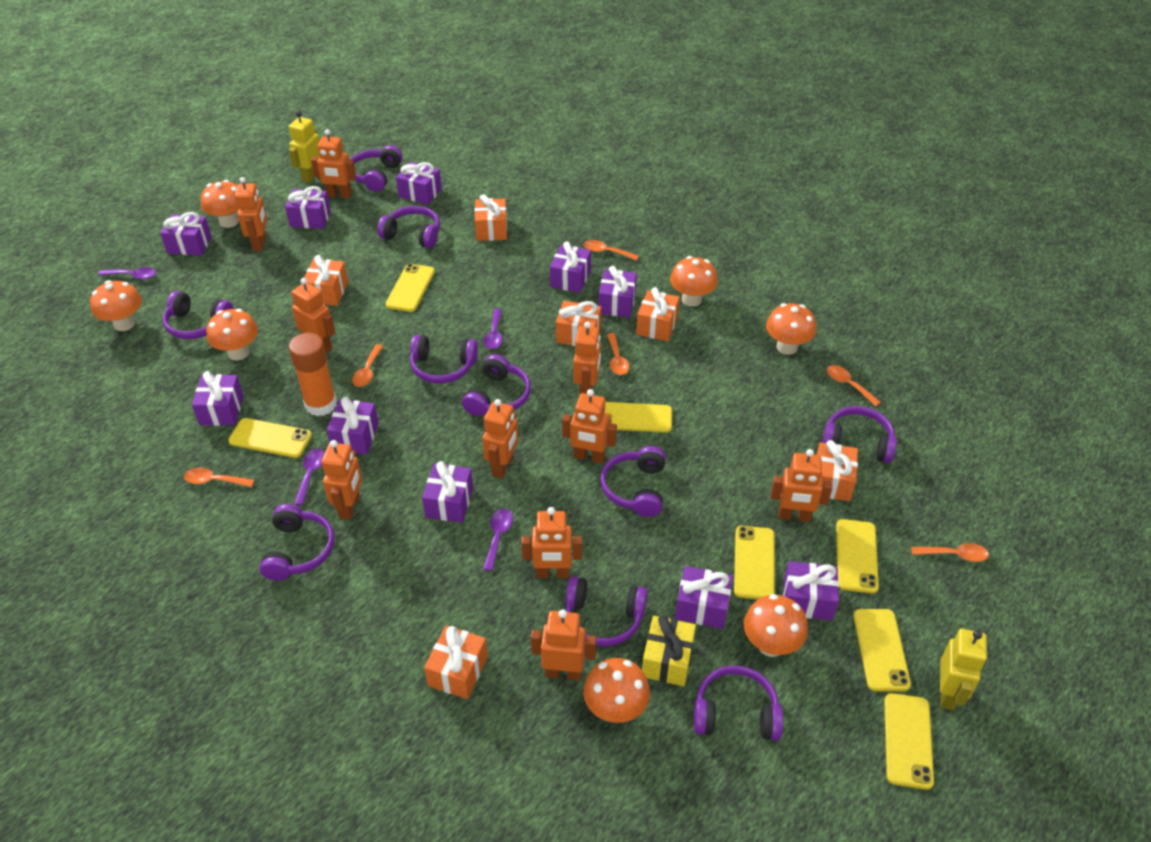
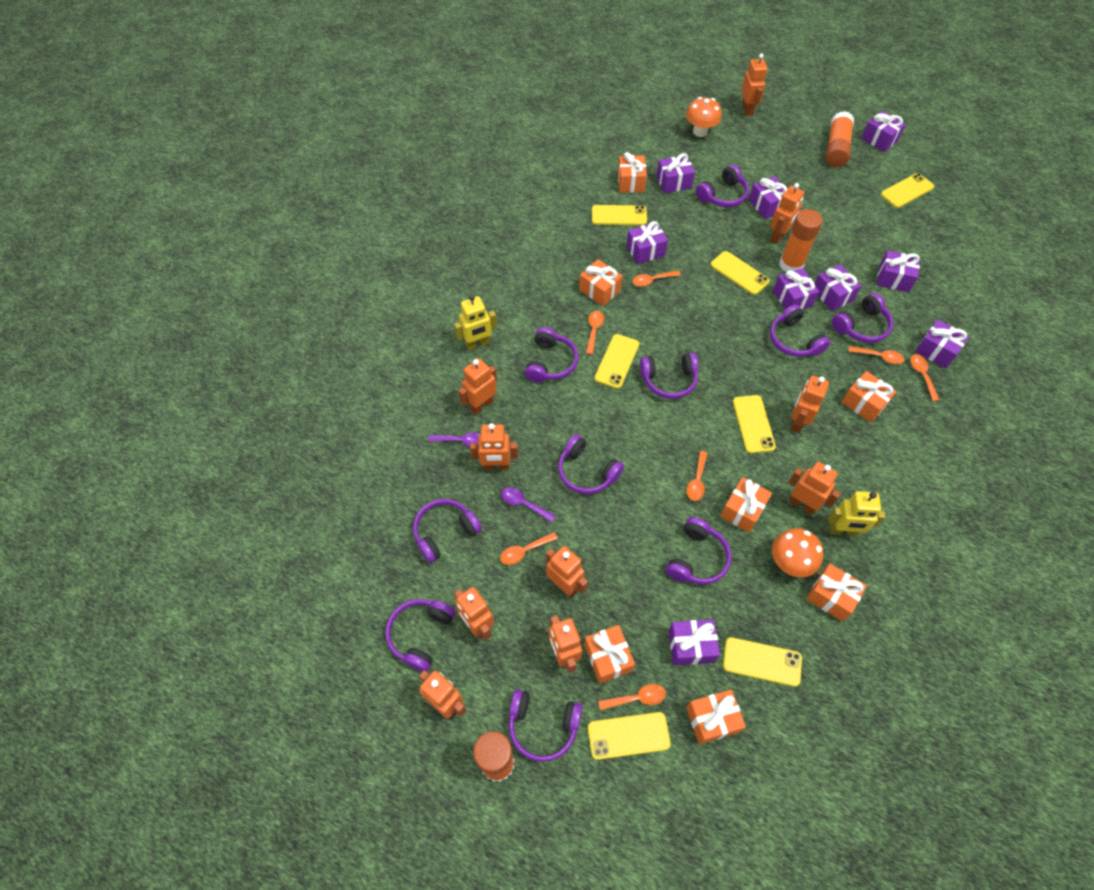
orange gift: 6 -> 7
orange glue stick: 1 -> 3
orange mushroom: 7 -> 2
orange spoon: 6 -> 7
purple gift: 10 -> 9
purple spoon: 4 -> 2
yellow gift: 1 -> 0

